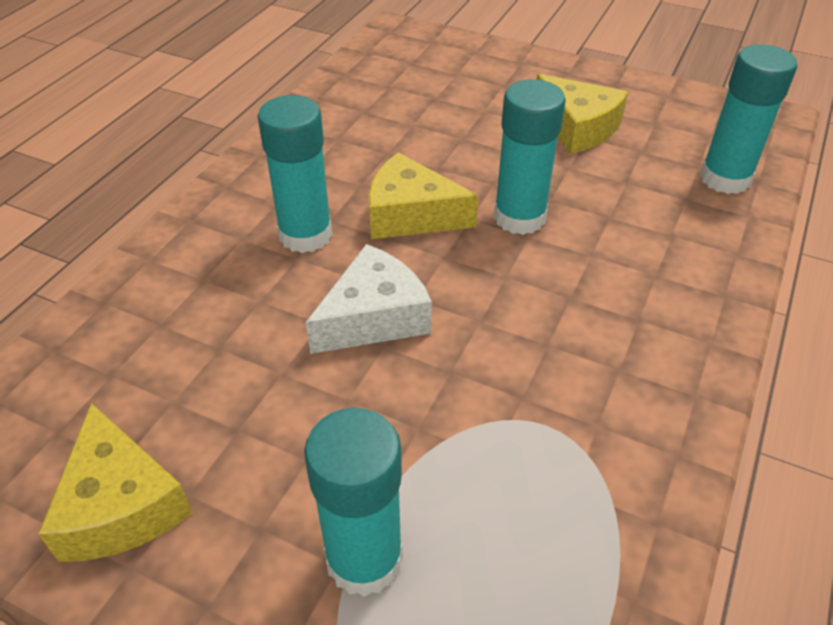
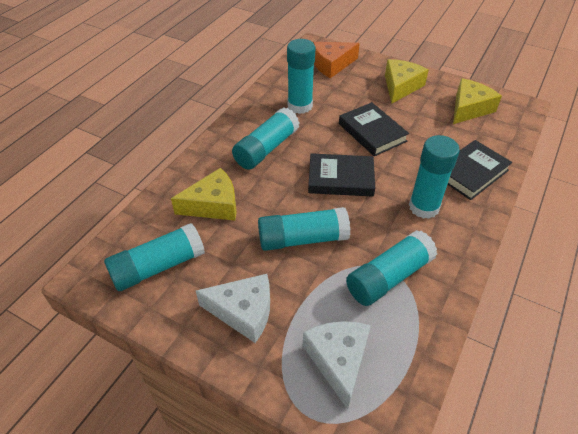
black book: 0 -> 3
orange cheese: 0 -> 1
turquoise glue stick: 4 -> 6
white cheese: 1 -> 2

